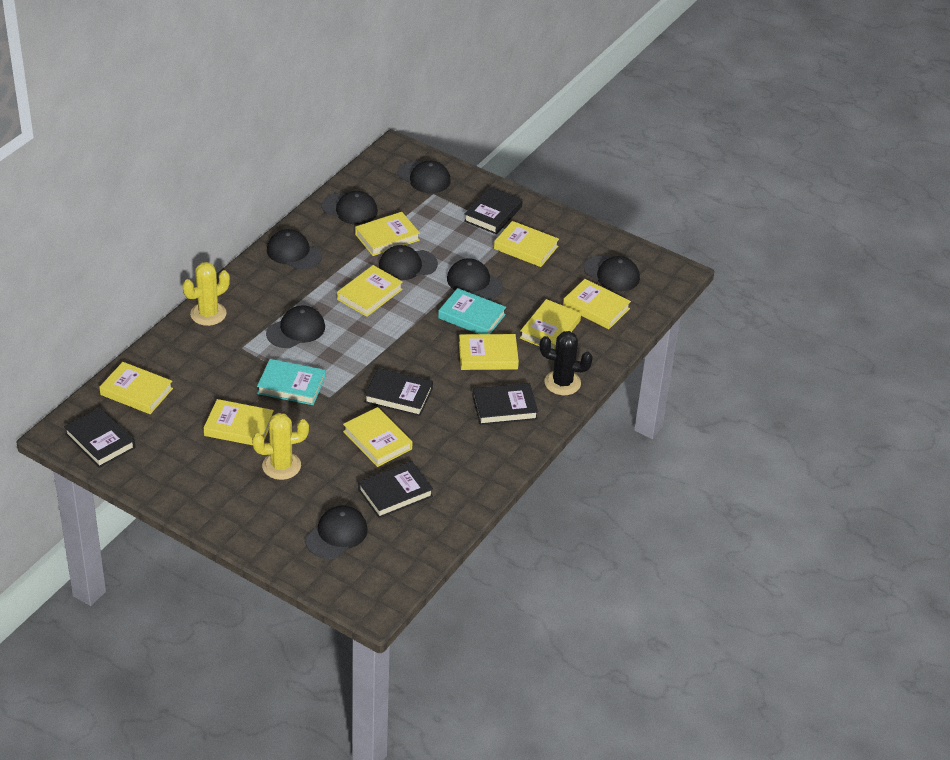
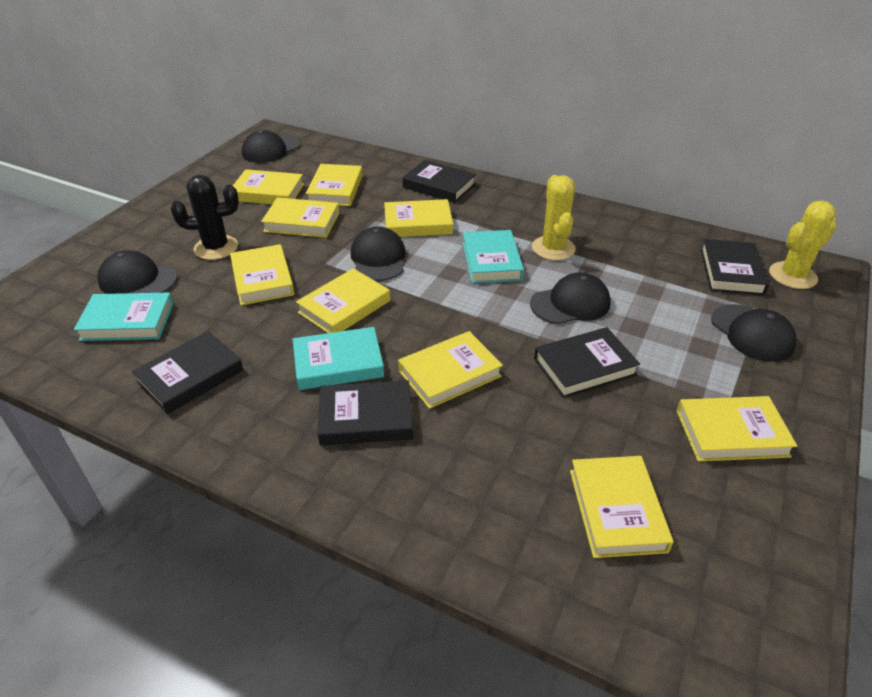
black cap: 8 -> 5
turquoise book: 2 -> 3

